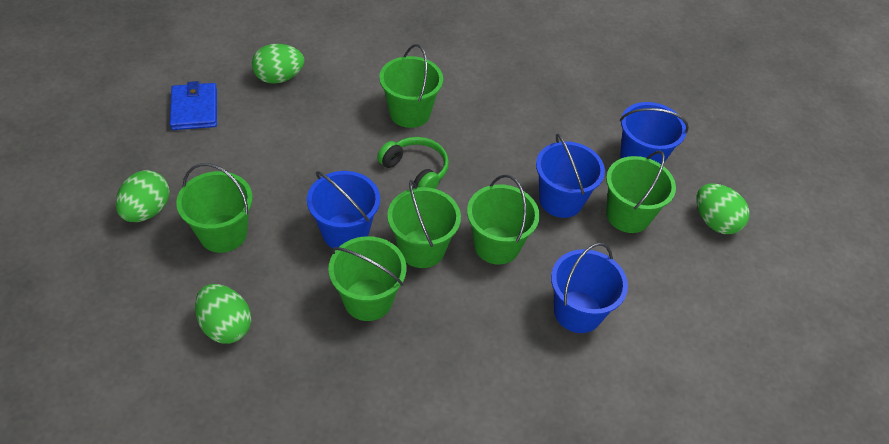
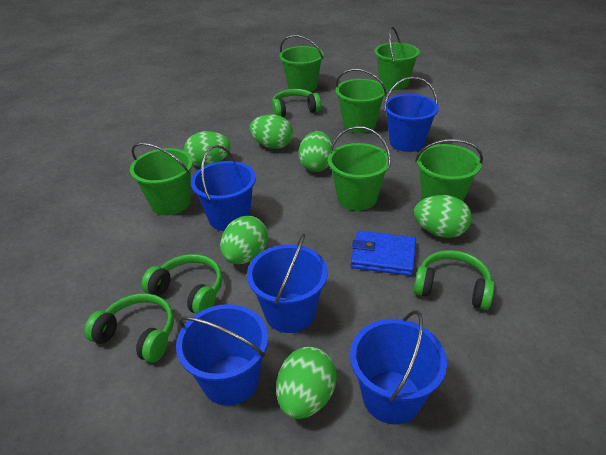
blue bucket: 4 -> 5
green egg: 4 -> 6
green headphones: 1 -> 4

